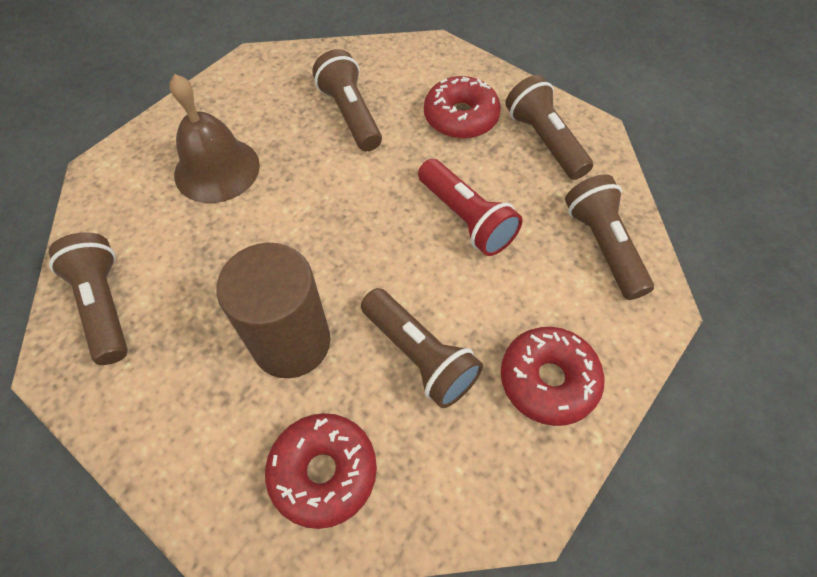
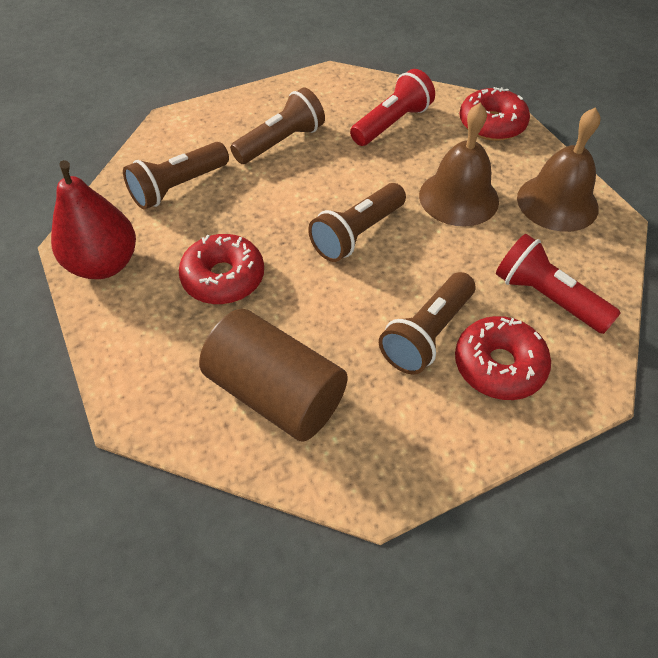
brown bell: 1 -> 2
brown flashlight: 5 -> 4
red flashlight: 1 -> 2
red pear: 0 -> 1

